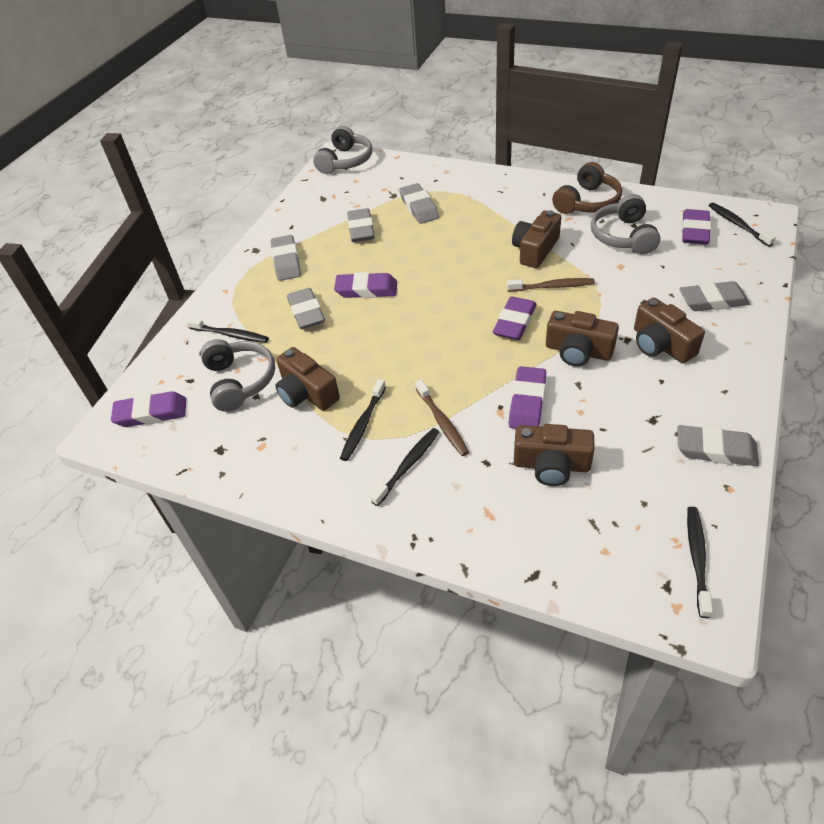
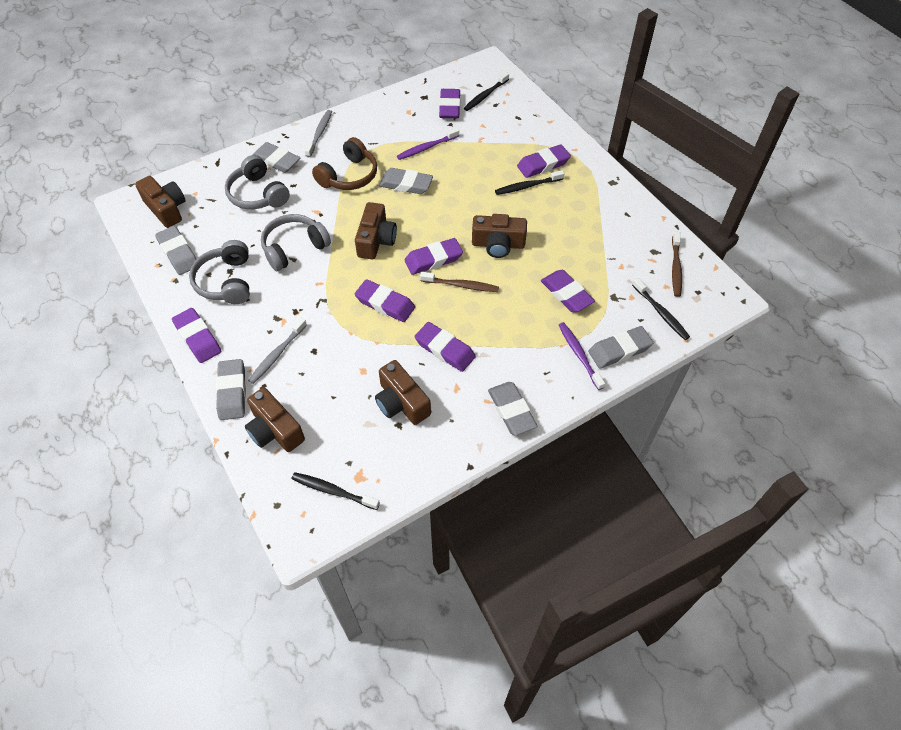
black toothbrush: 5 -> 4
grey toothbrush: 0 -> 2
purple eraser: 5 -> 7
purple toothbrush: 0 -> 2

